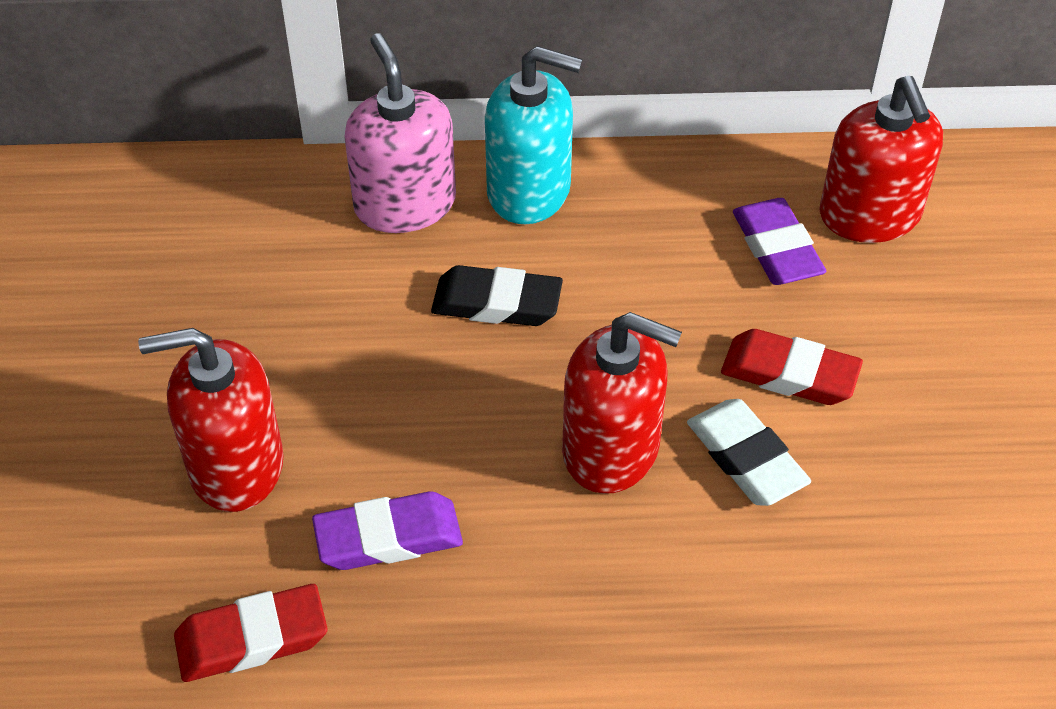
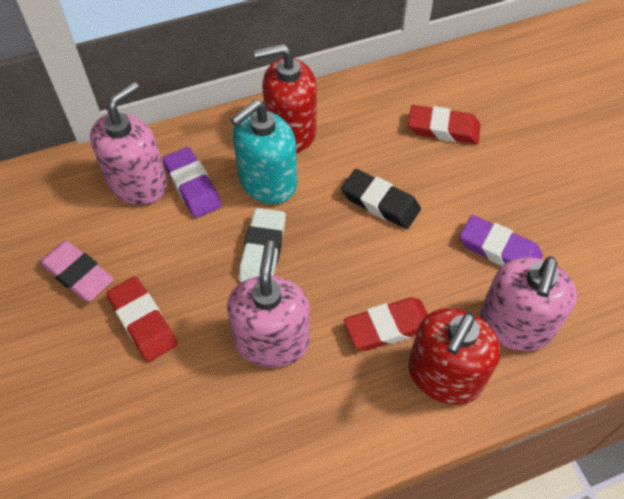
pink eraser: 0 -> 1
pink soap dispenser: 1 -> 3
red eraser: 2 -> 3
red soap dispenser: 3 -> 2

